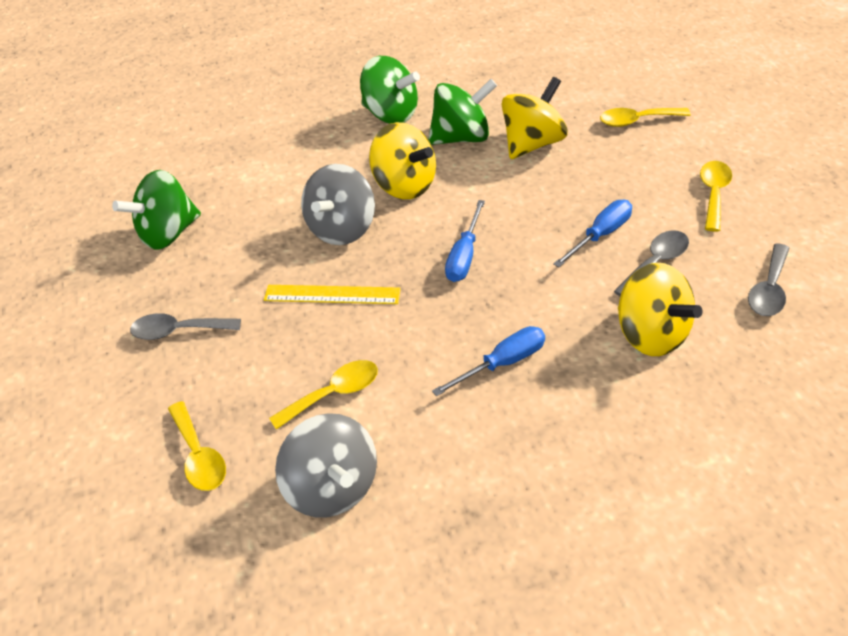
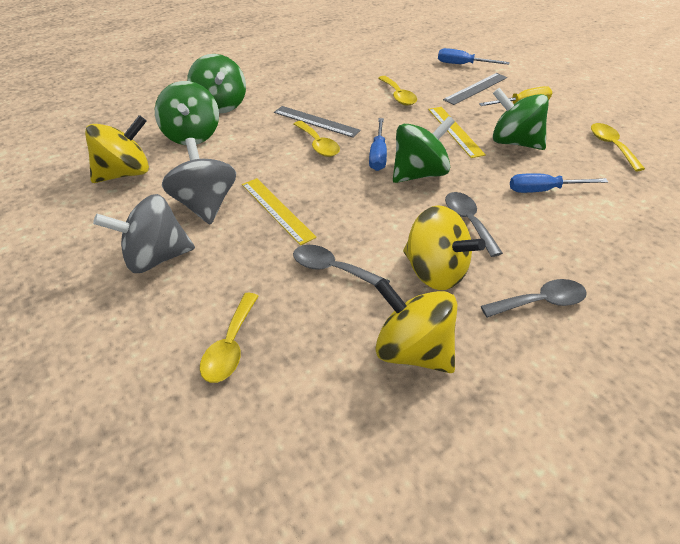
green spinning top: 3 -> 4
grey ruler: 0 -> 2
yellow ruler: 1 -> 2
yellow screwdriver: 0 -> 1

